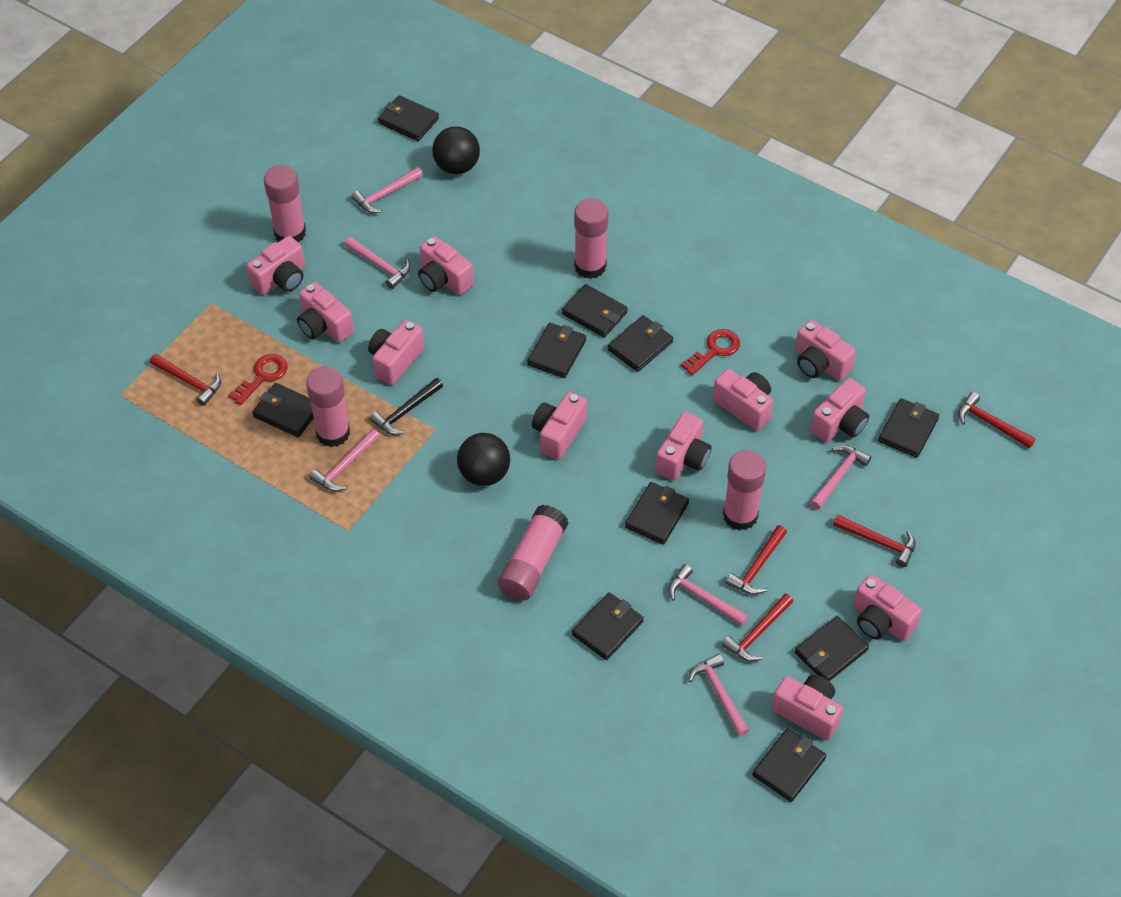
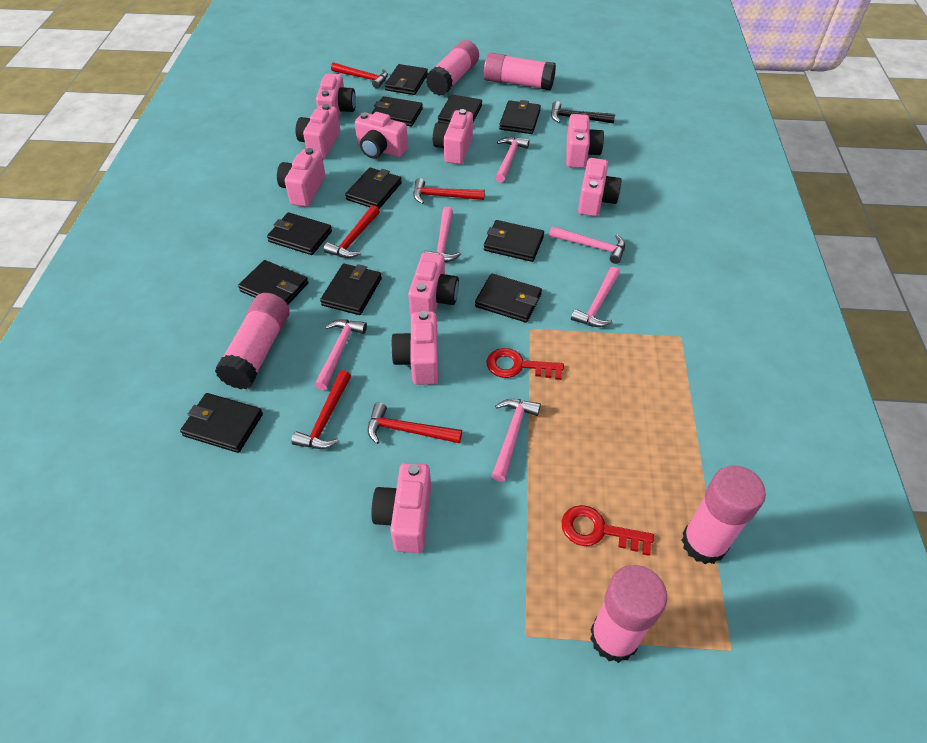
black ball: 2 -> 0
black wallet: 10 -> 11
pink camera: 11 -> 10

